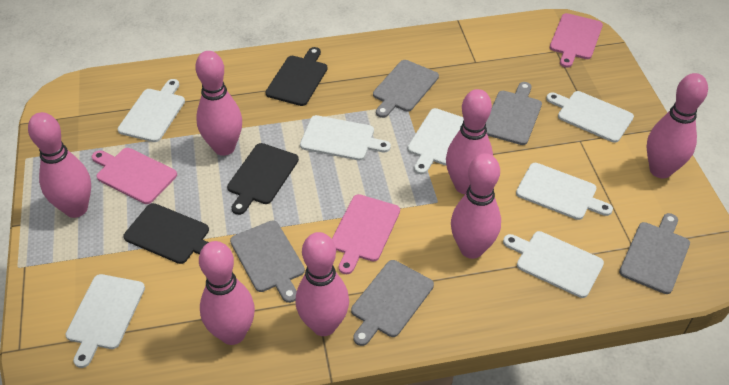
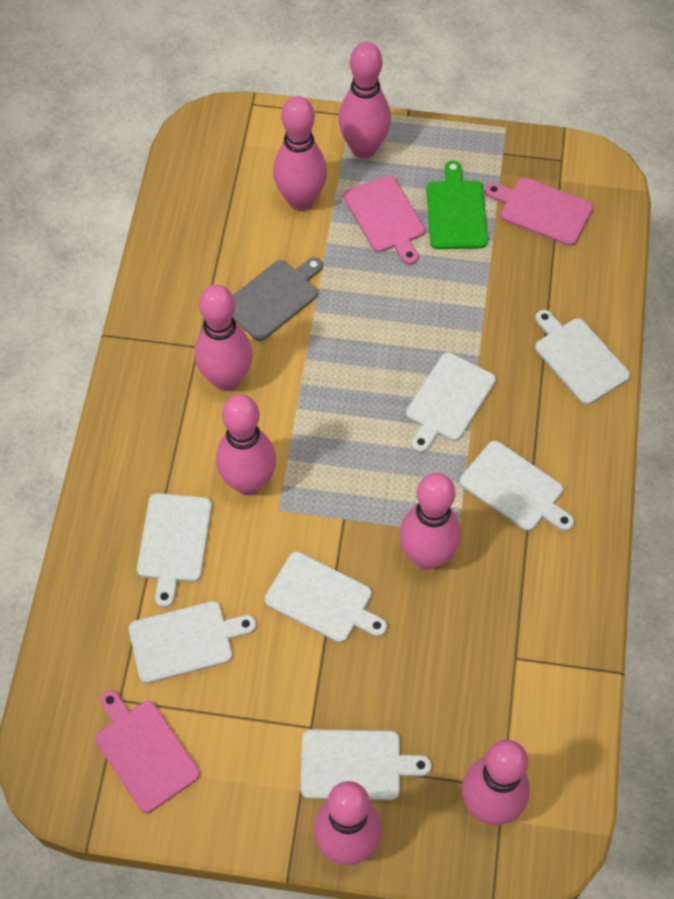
black cutting board: 3 -> 0
green cutting board: 0 -> 1
grey cutting board: 5 -> 1

